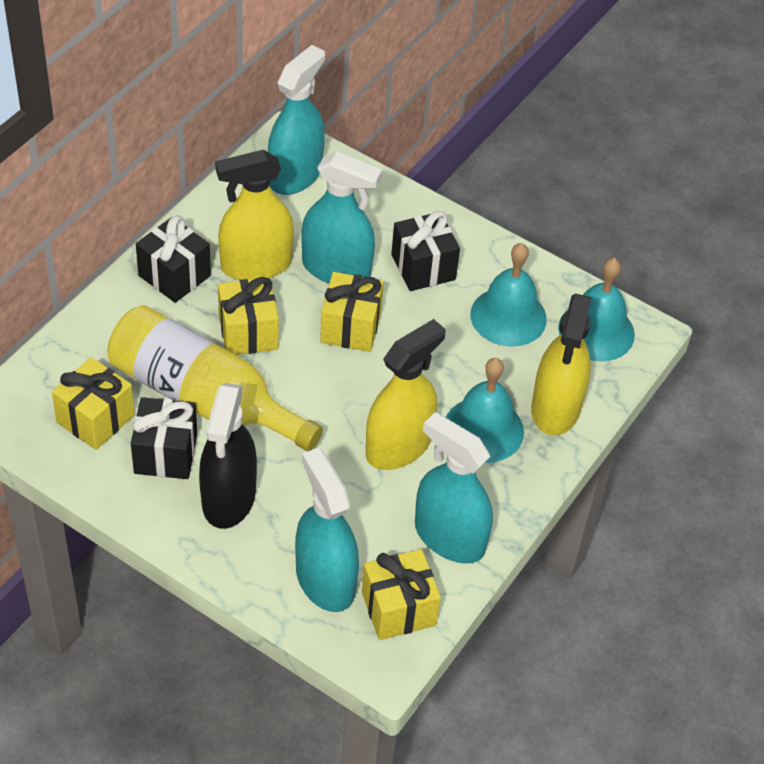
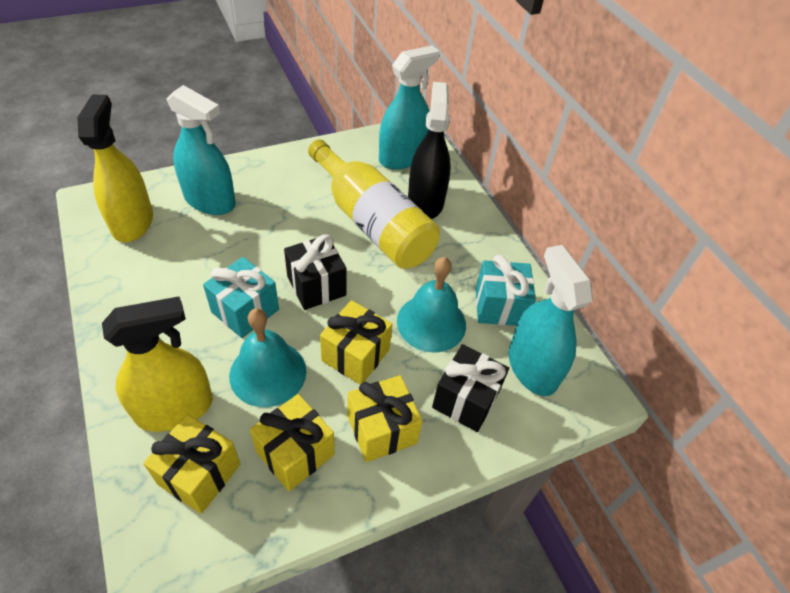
black gift: 3 -> 2
turquoise bell: 3 -> 2
turquoise gift: 0 -> 2
turquoise spray bottle: 4 -> 3
yellow spray bottle: 3 -> 2

